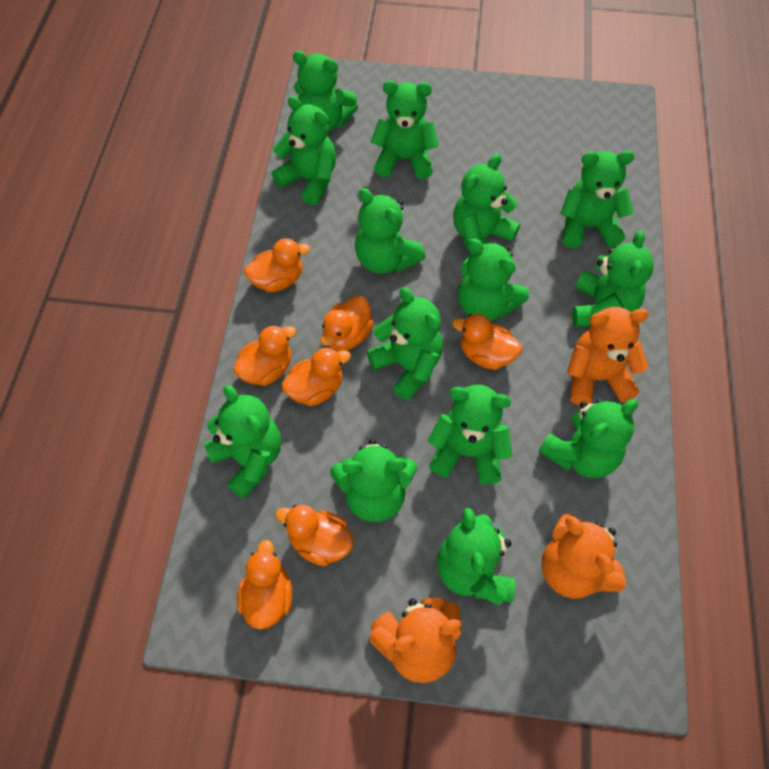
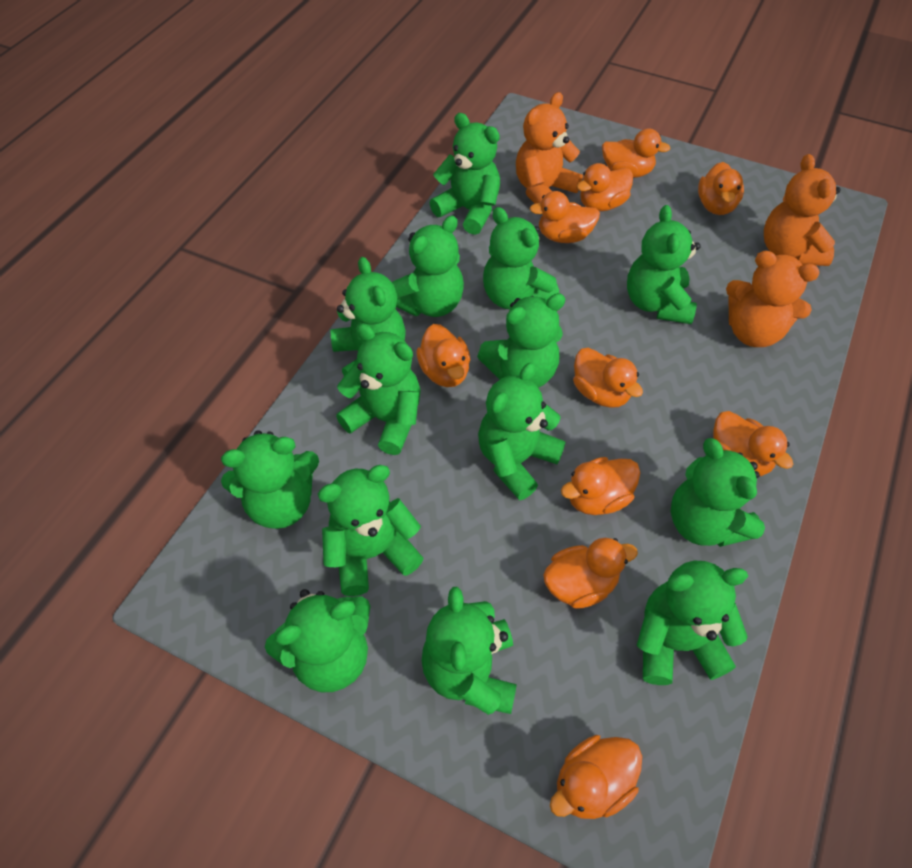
orange duck: 7 -> 10

